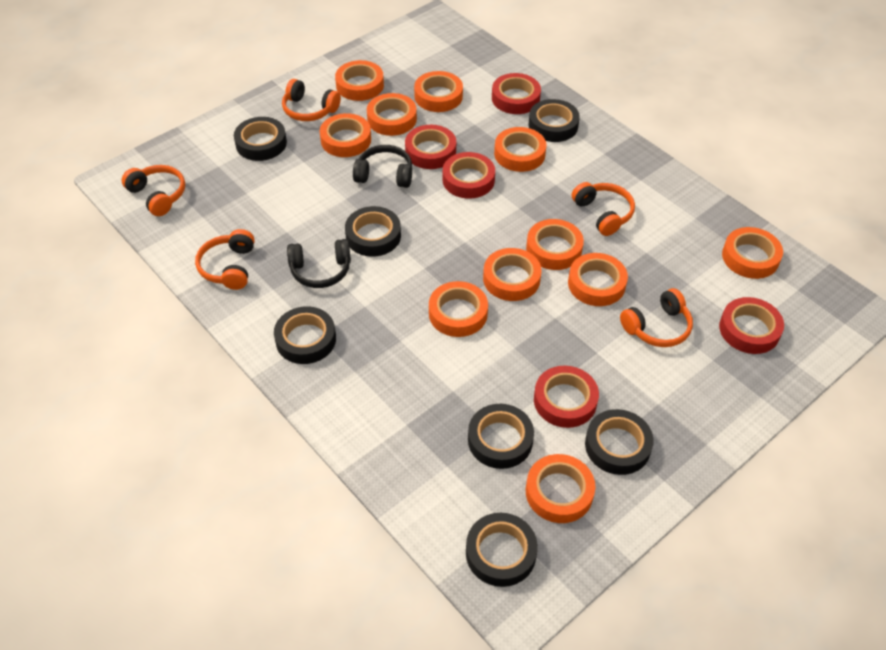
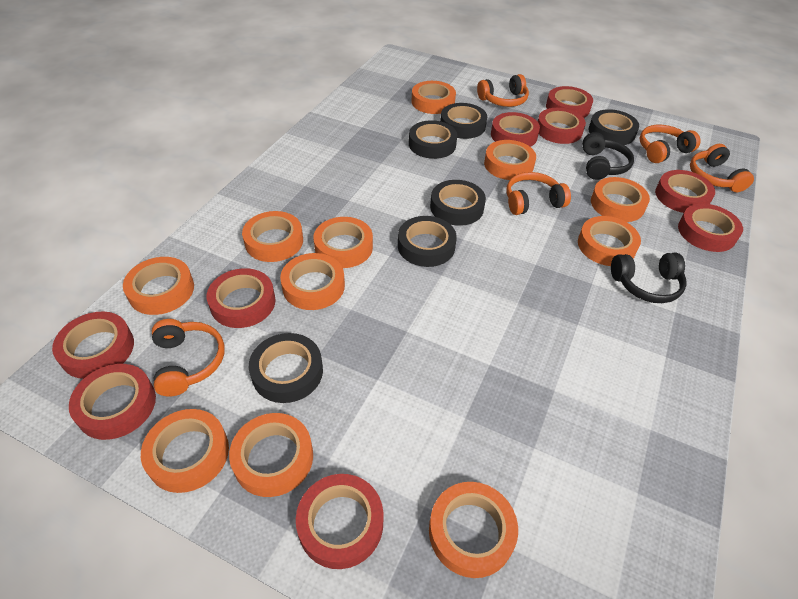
black tape: 7 -> 6
red tape: 5 -> 9

